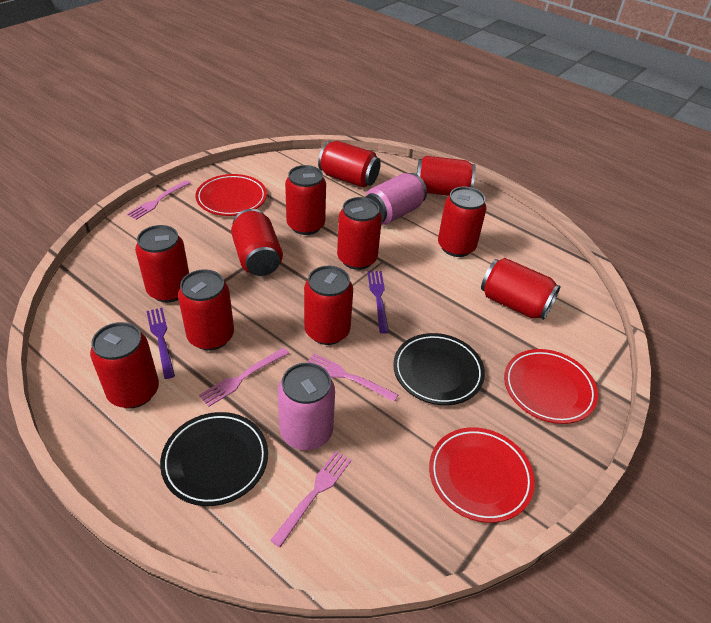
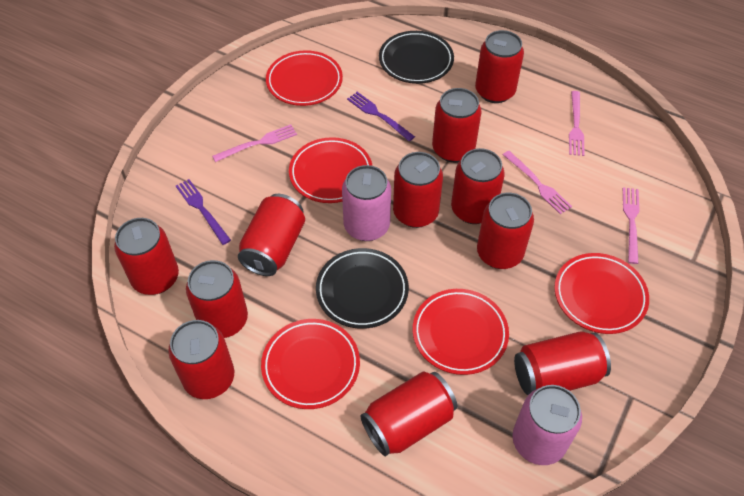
red plate: 3 -> 5

